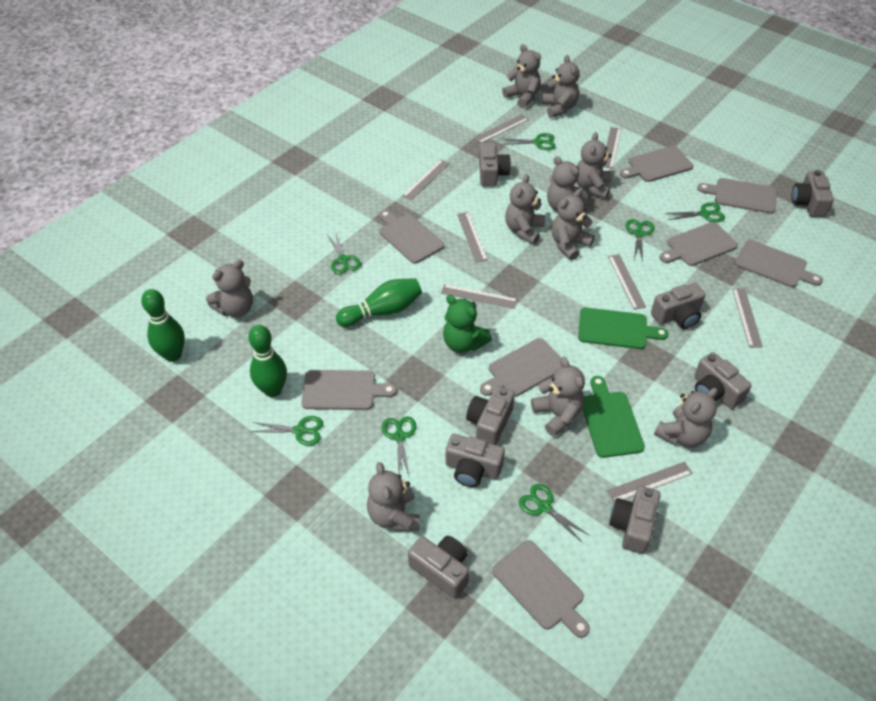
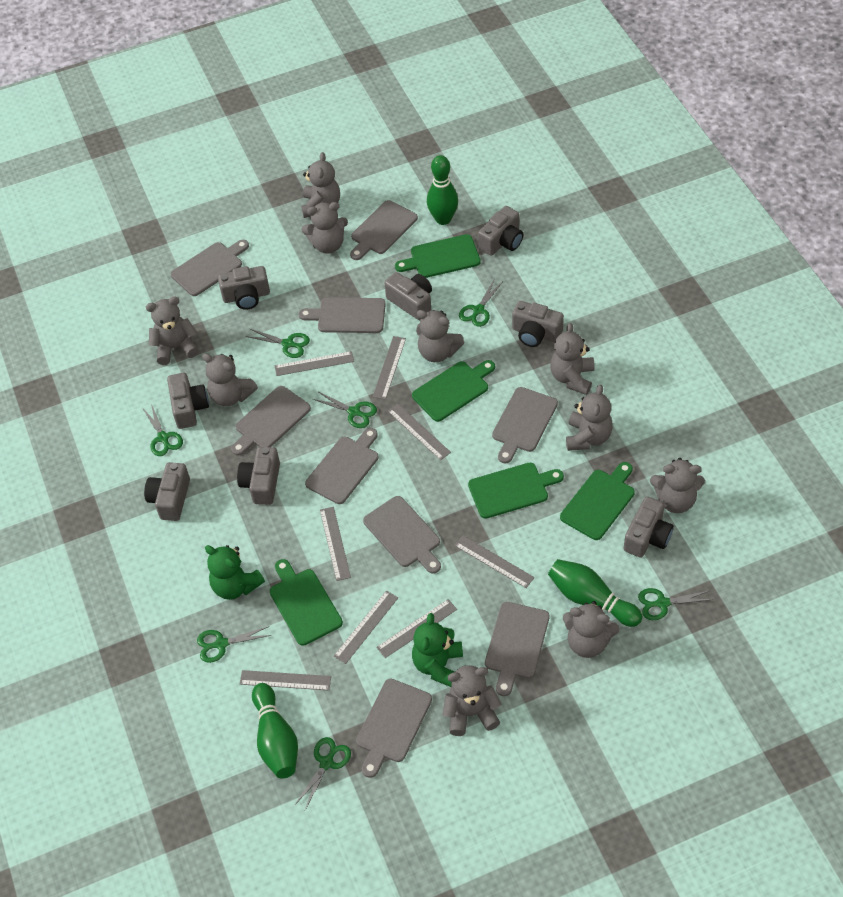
green cutting board: 2 -> 5
green teddy bear: 1 -> 2
grey cutting board: 8 -> 9

